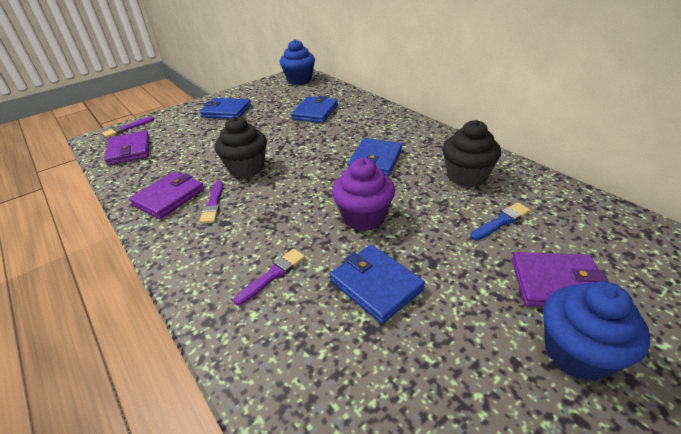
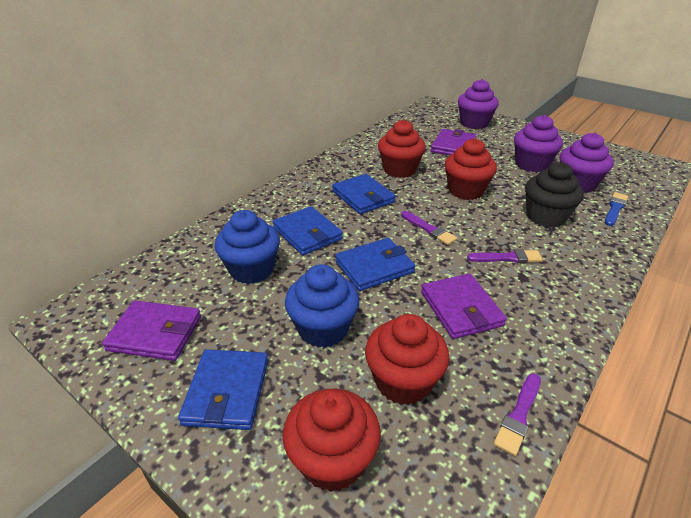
black cupcake: 2 -> 1
purple cupcake: 1 -> 3
red cupcake: 0 -> 4

